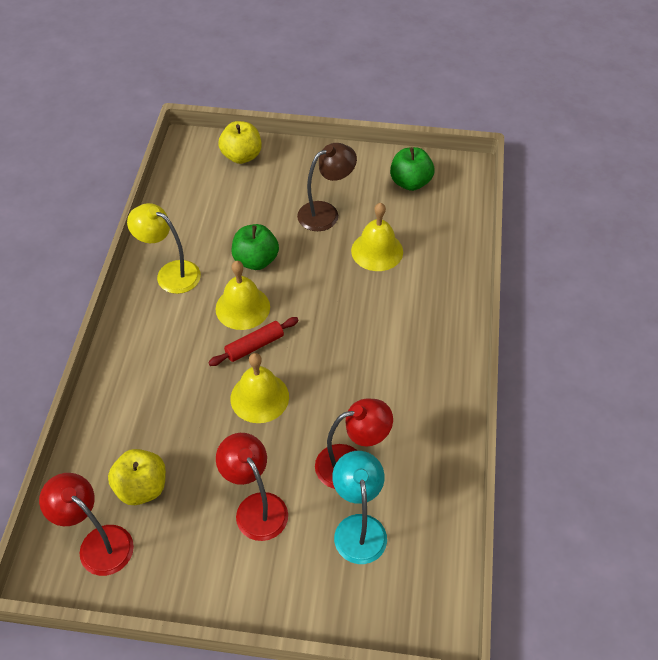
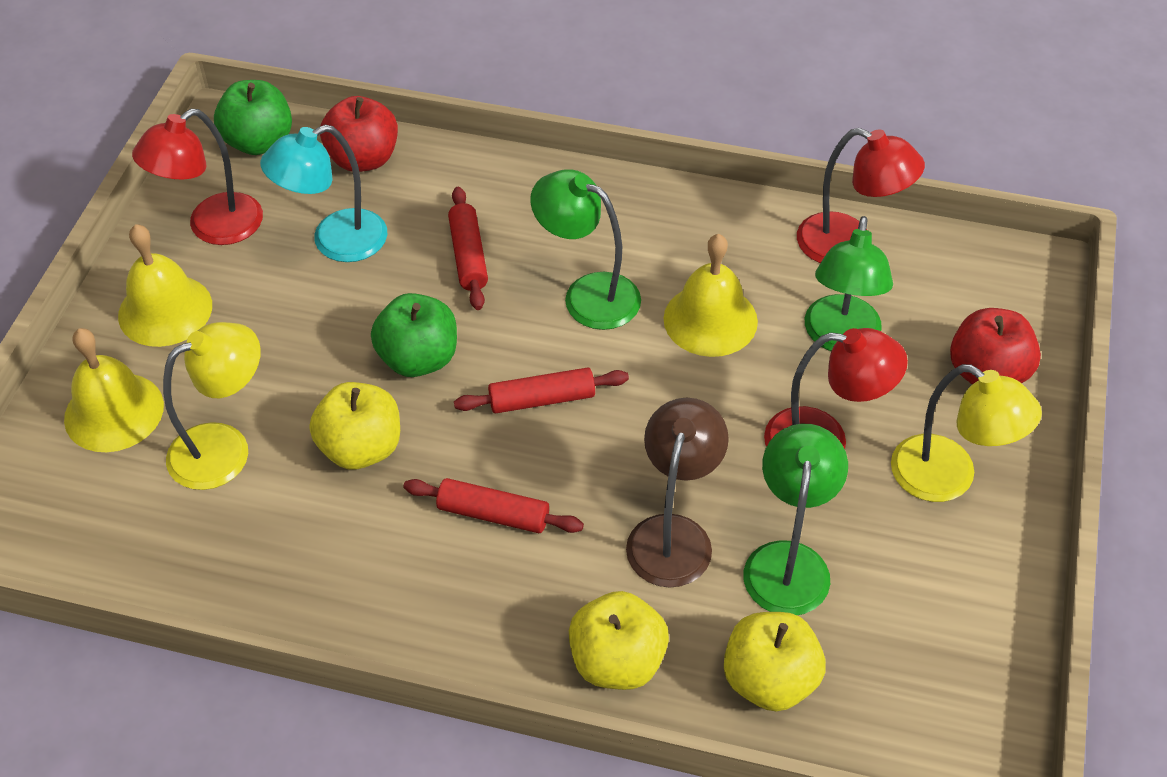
green lamp: 0 -> 3
red apple: 0 -> 2
red rolling pin: 1 -> 3
yellow apple: 2 -> 3
yellow lamp: 1 -> 2

